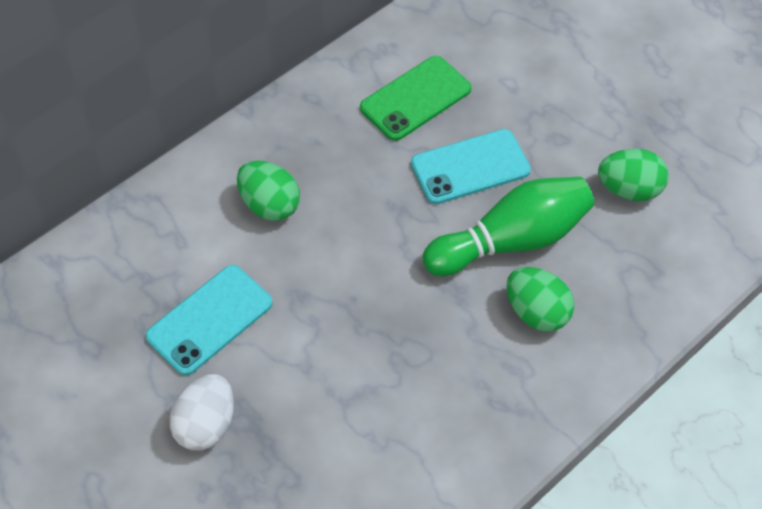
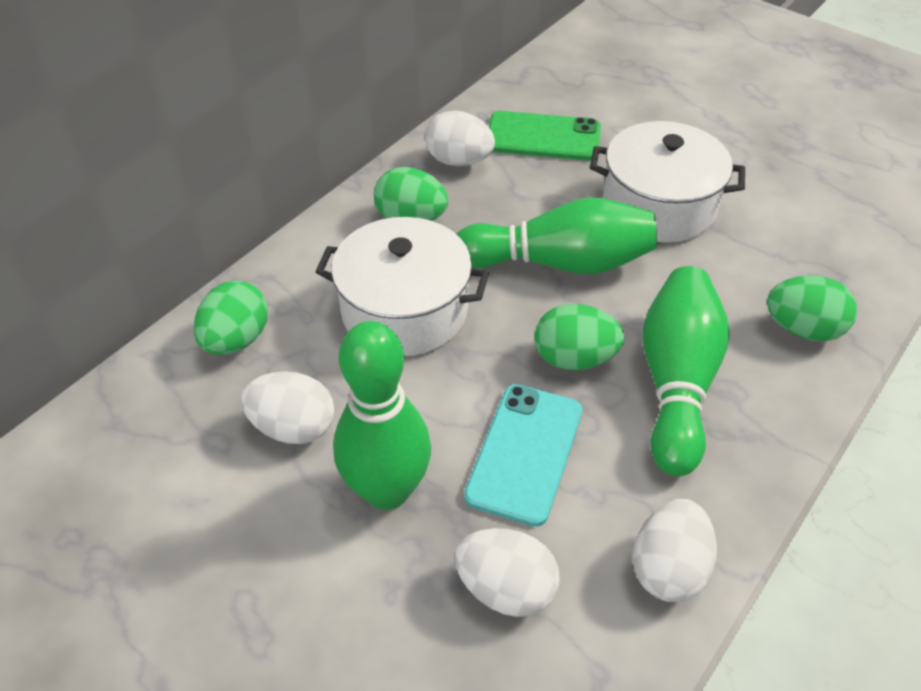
green bowling pin: 1 -> 3
green egg: 3 -> 4
turquoise phone: 2 -> 1
white egg: 1 -> 4
white pot: 0 -> 2

